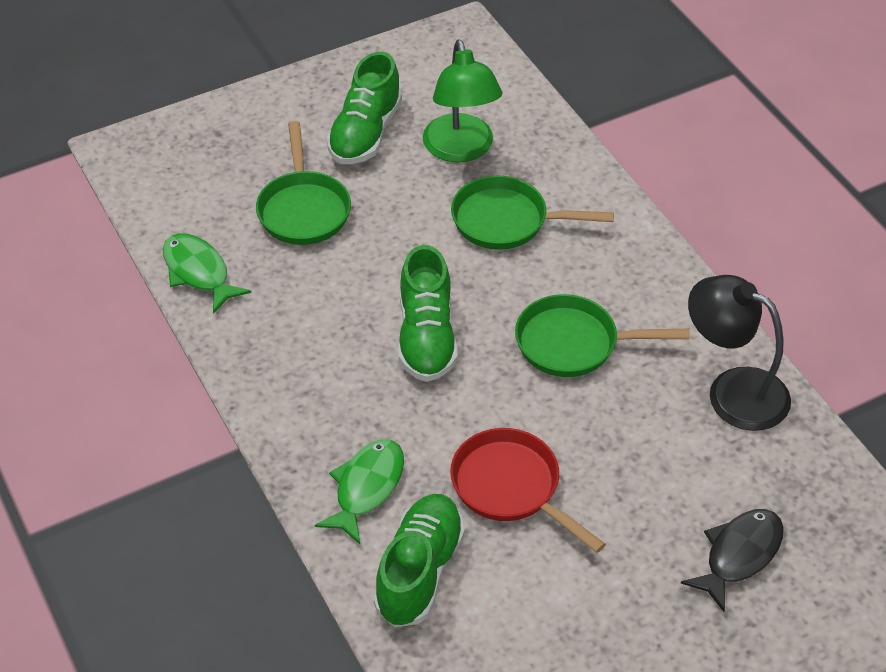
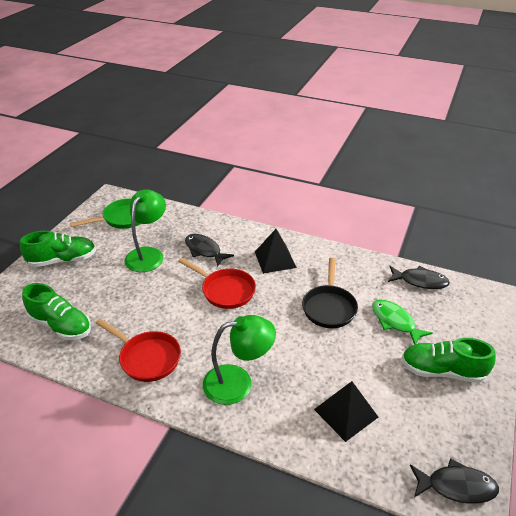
black fish: 1 -> 3
black lamp: 1 -> 0
black pan: 0 -> 1
black pyramid: 0 -> 2
green fish: 2 -> 1
green lamp: 1 -> 2
green pan: 3 -> 1
red pan: 1 -> 2

